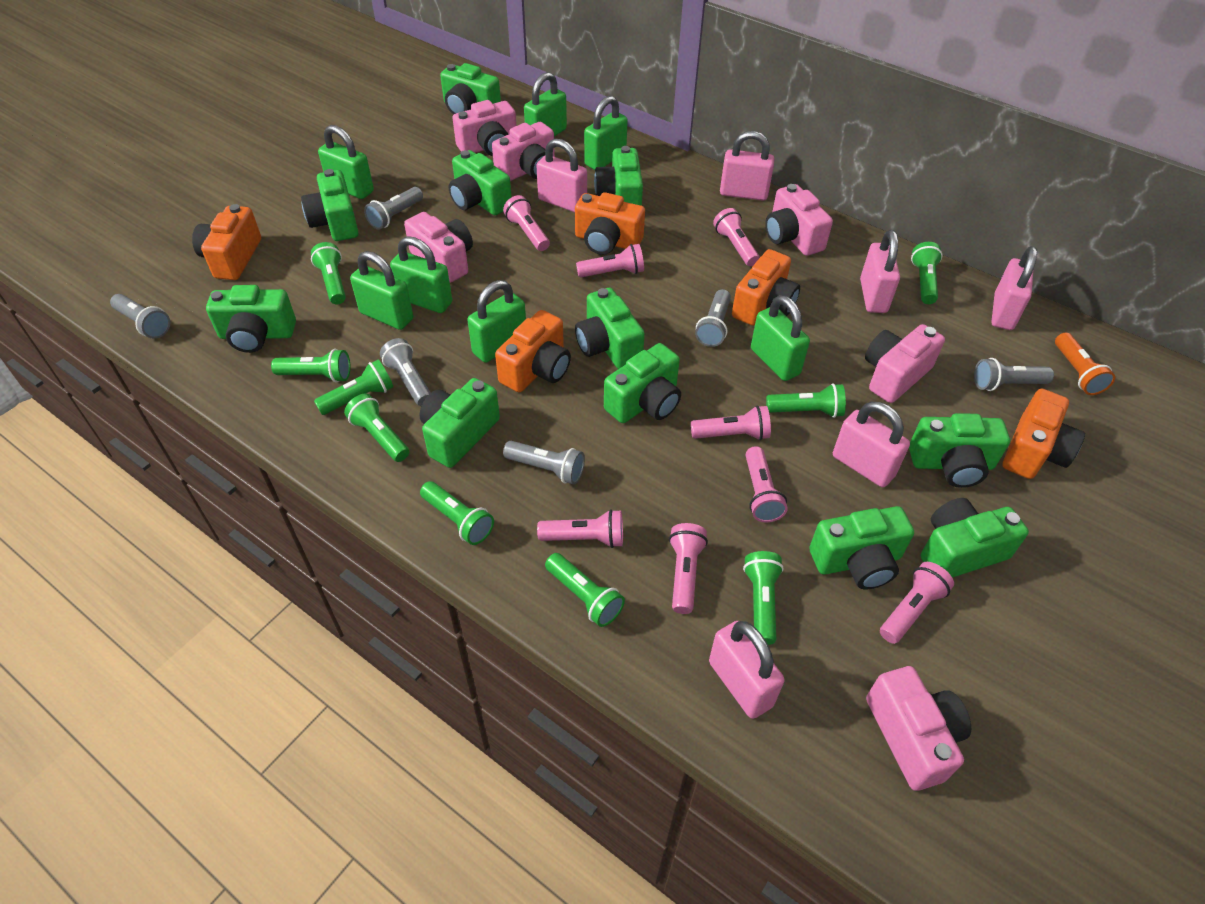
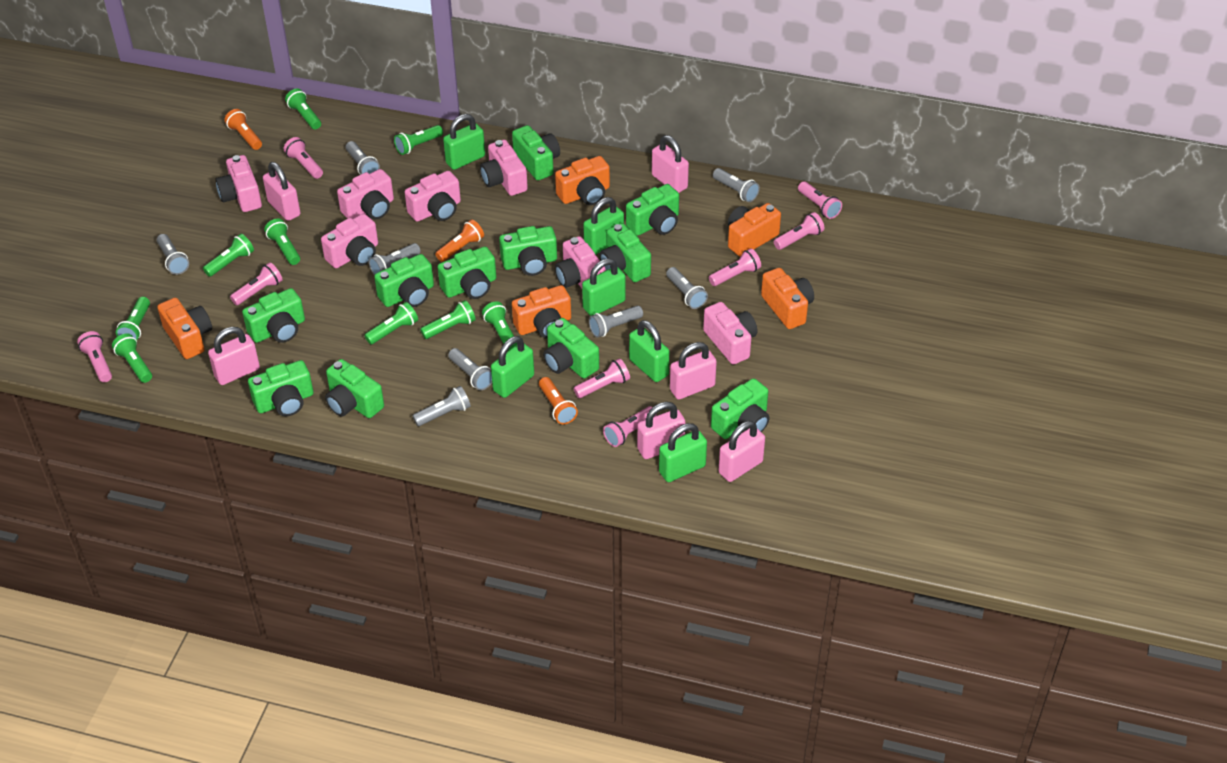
green padlock: 7 -> 6
grey flashlight: 6 -> 8
orange flashlight: 1 -> 3
pink camera: 6 -> 7

